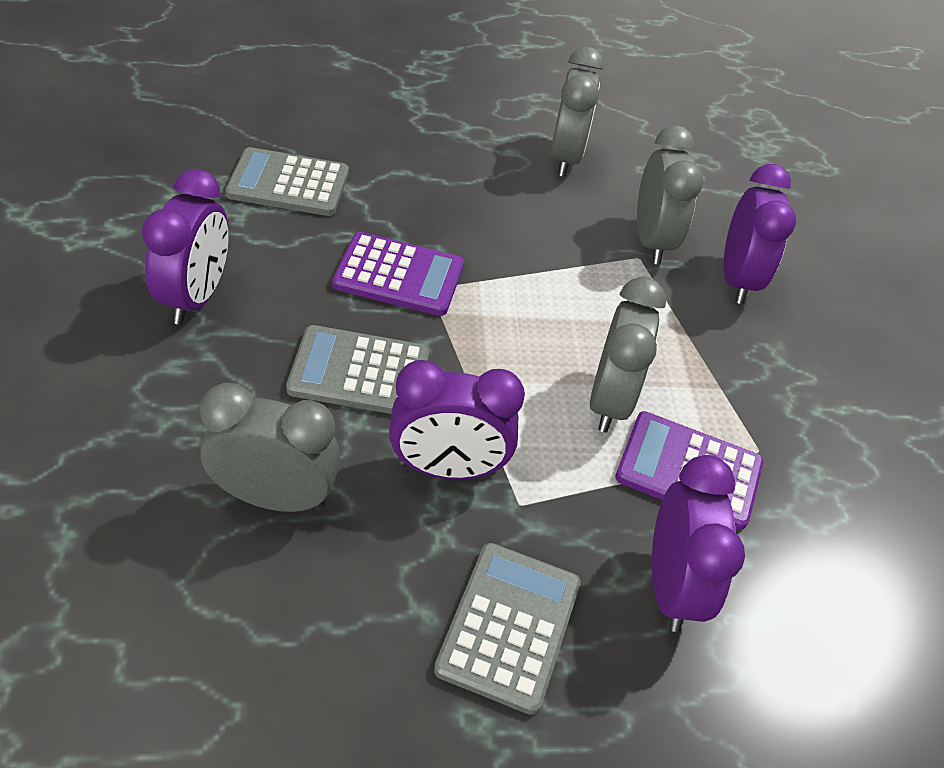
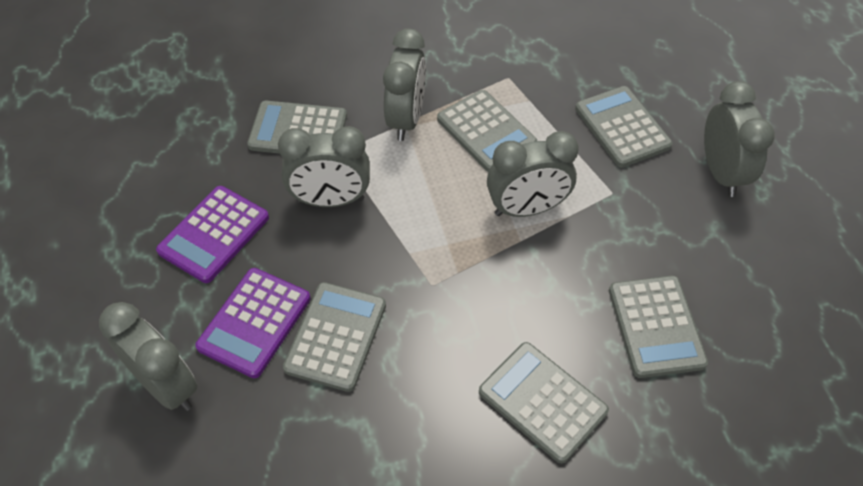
grey calculator: 3 -> 6
grey clock: 4 -> 5
purple clock: 4 -> 0

